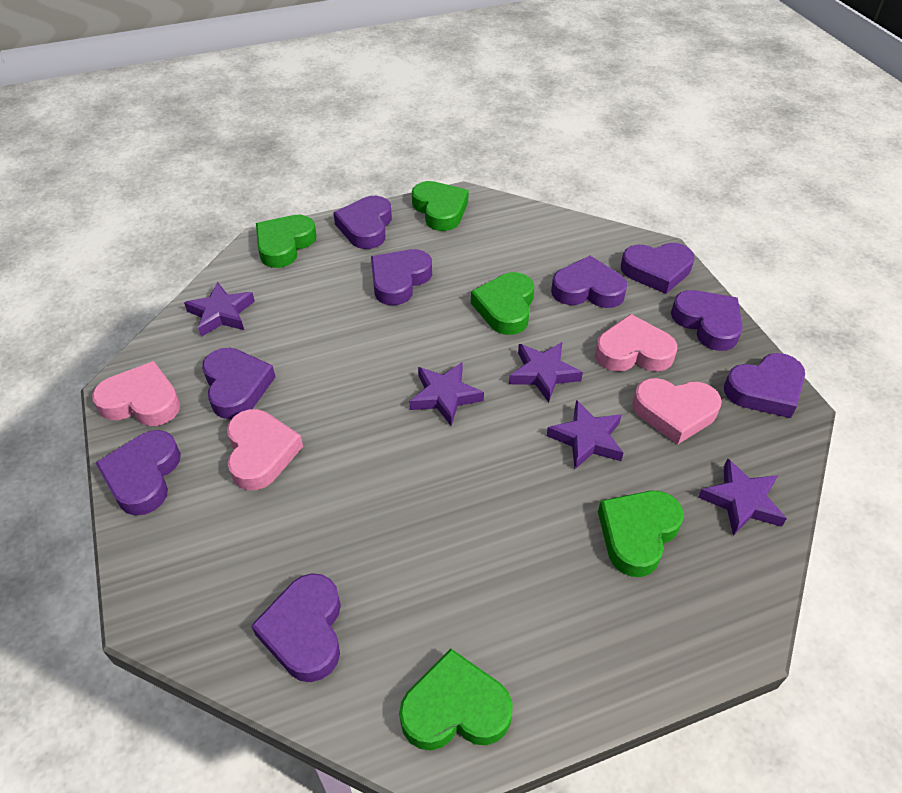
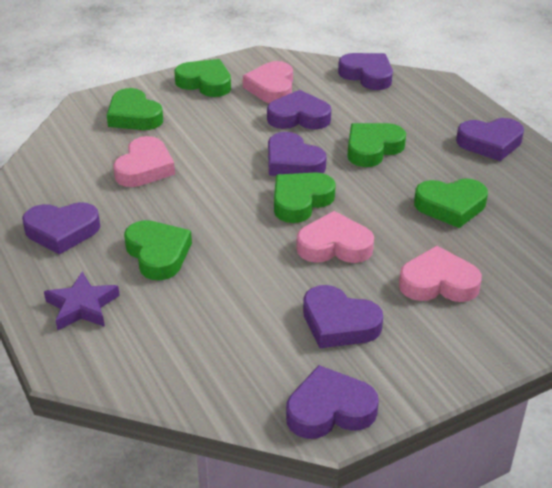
green heart: 5 -> 6
purple heart: 9 -> 7
purple star: 5 -> 1

